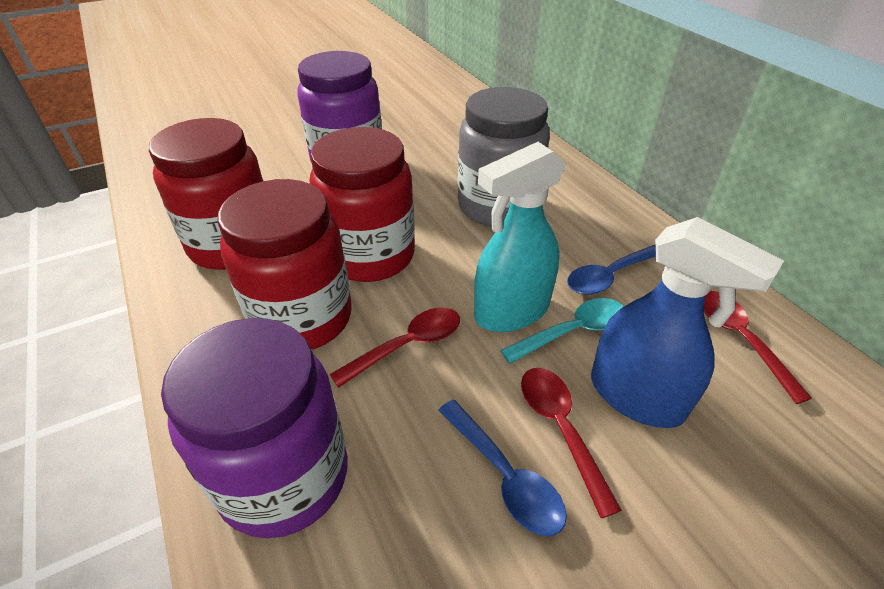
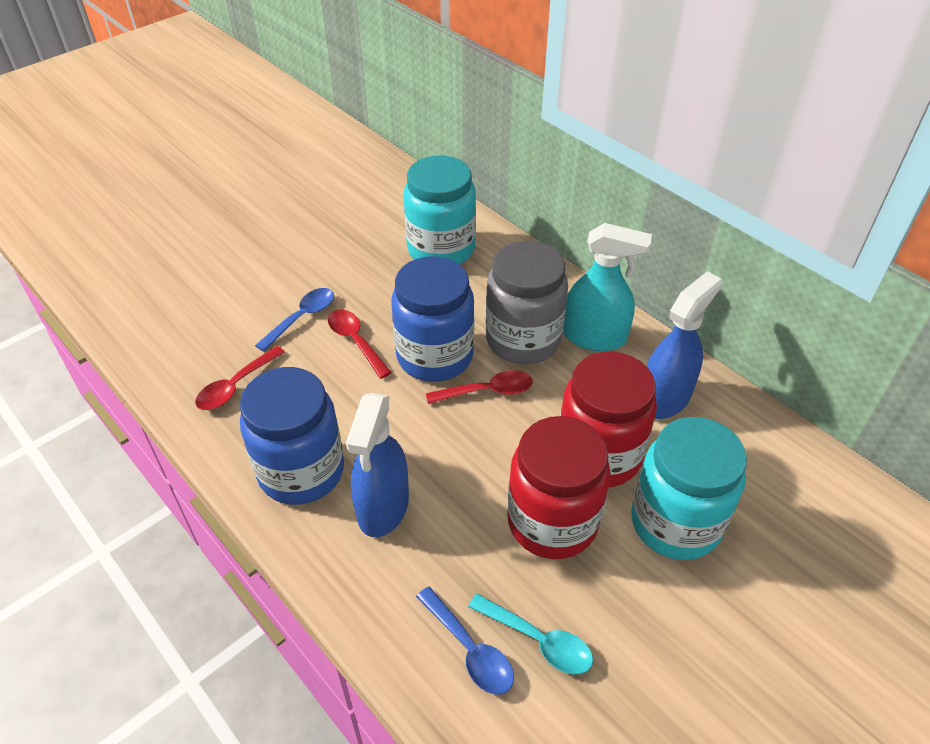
blue jar: 0 -> 2
blue spray bottle: 1 -> 2
purple jar: 2 -> 0
red jar: 3 -> 2
turquoise jar: 0 -> 2

